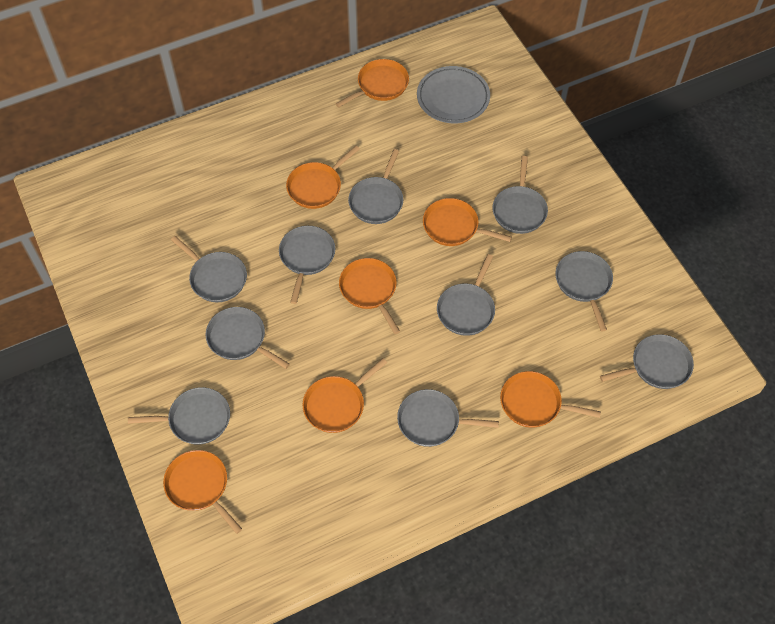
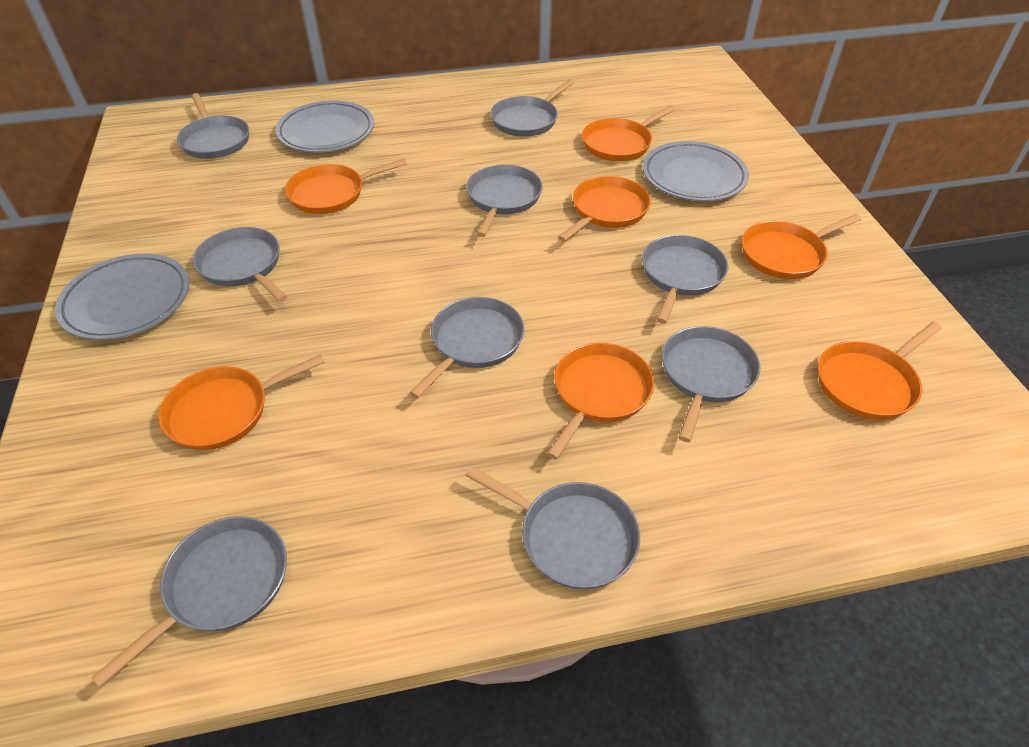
grey pan: 10 -> 9
grey plate: 1 -> 3

